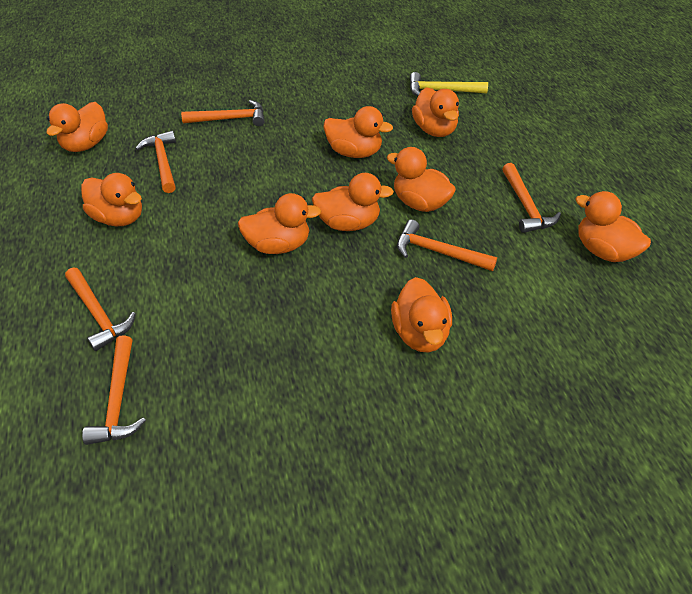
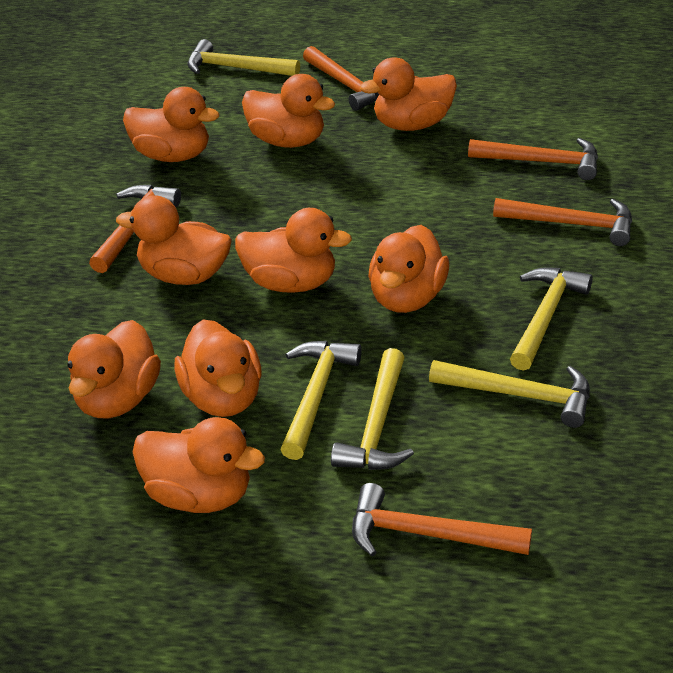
orange hammer: 6 -> 5
yellow hammer: 1 -> 5

